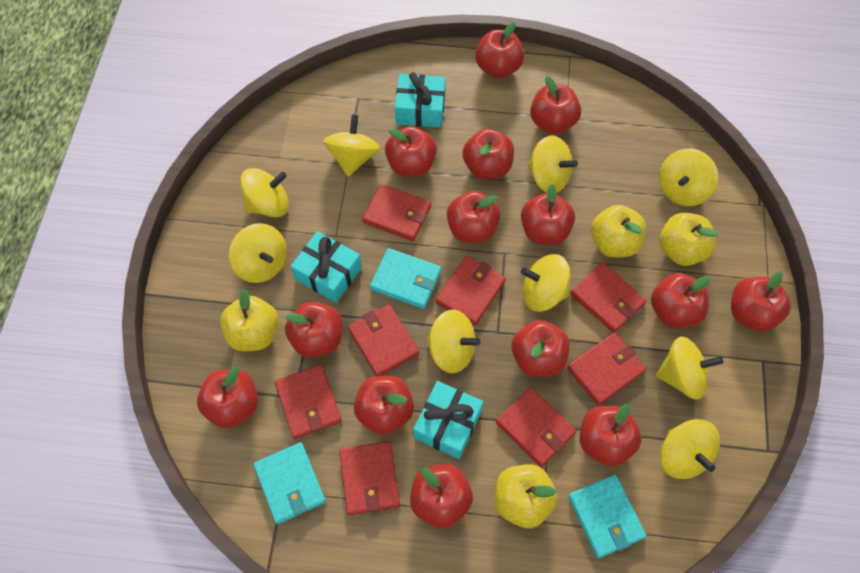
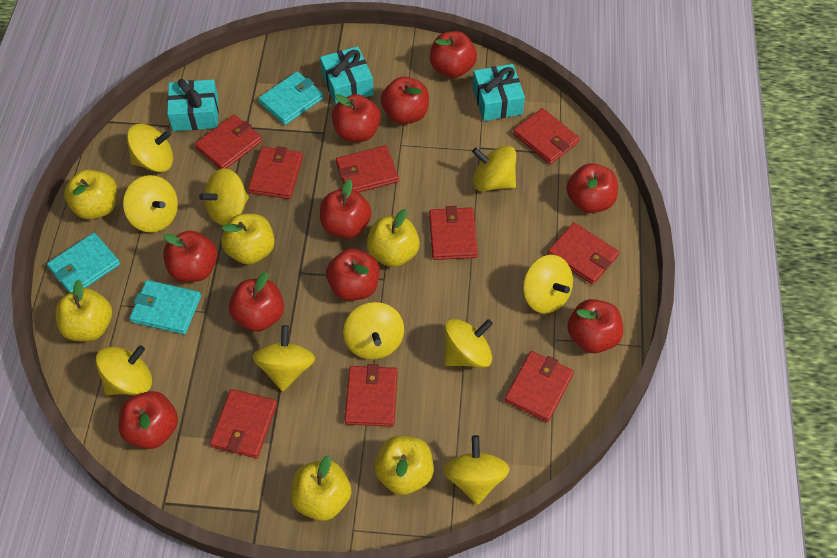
red apple: 14 -> 10
red wallet: 8 -> 9
yellow apple: 4 -> 6
yellow spinning top: 9 -> 10

